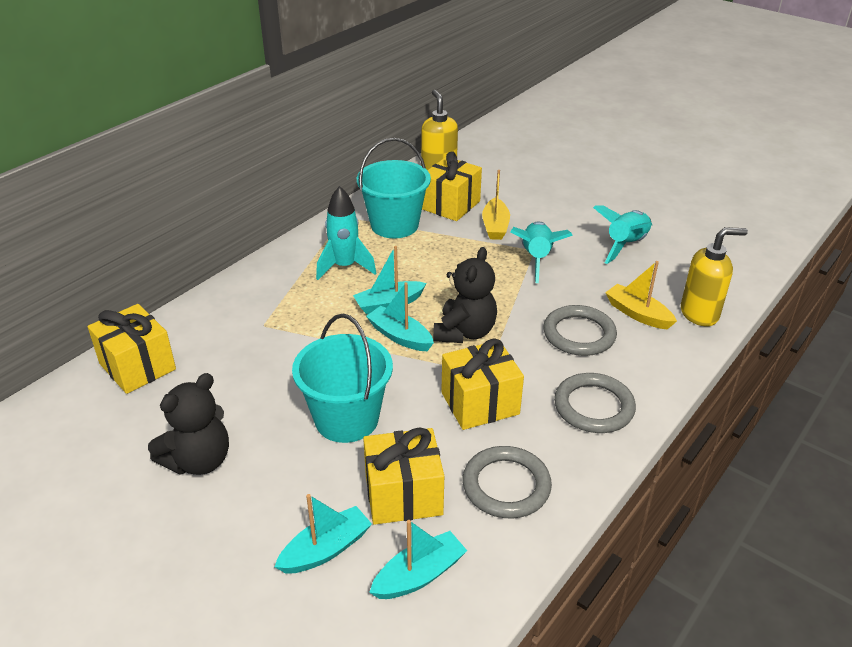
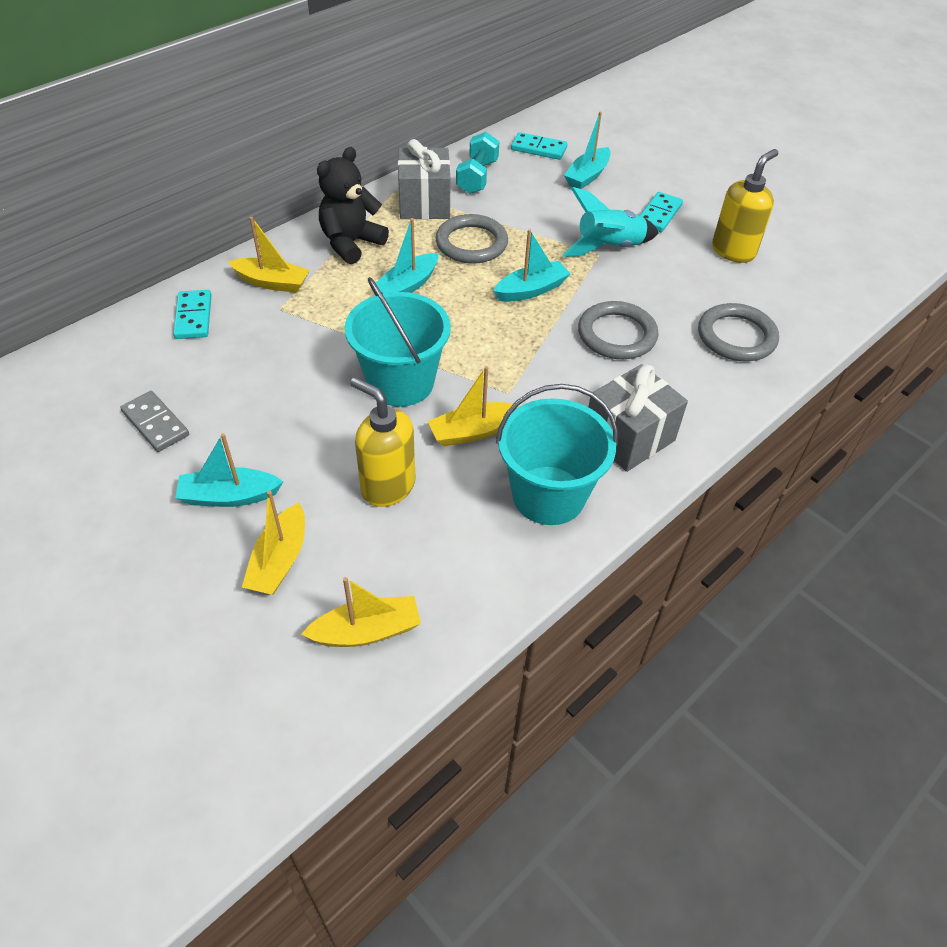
black teddy bear: 2 -> 1
grey domino: 0 -> 1
grey gift: 0 -> 2
turquoise domino: 0 -> 3
turquoise dumbbell: 0 -> 1
turquoise rocket: 3 -> 1
yellow boat: 2 -> 4
yellow gift: 4 -> 0

